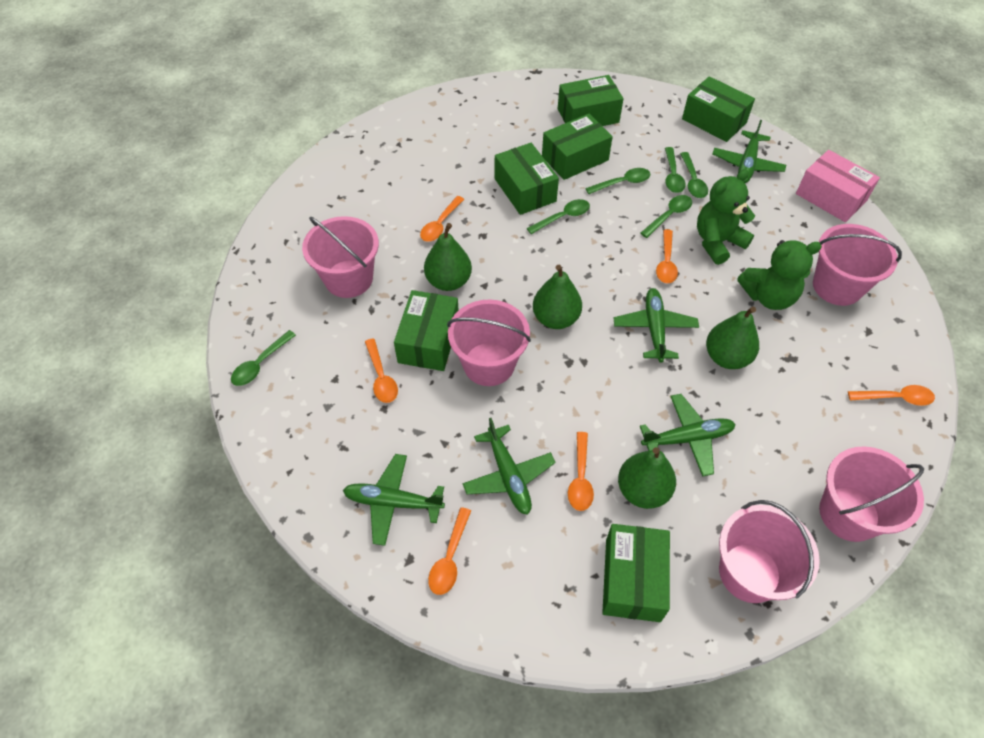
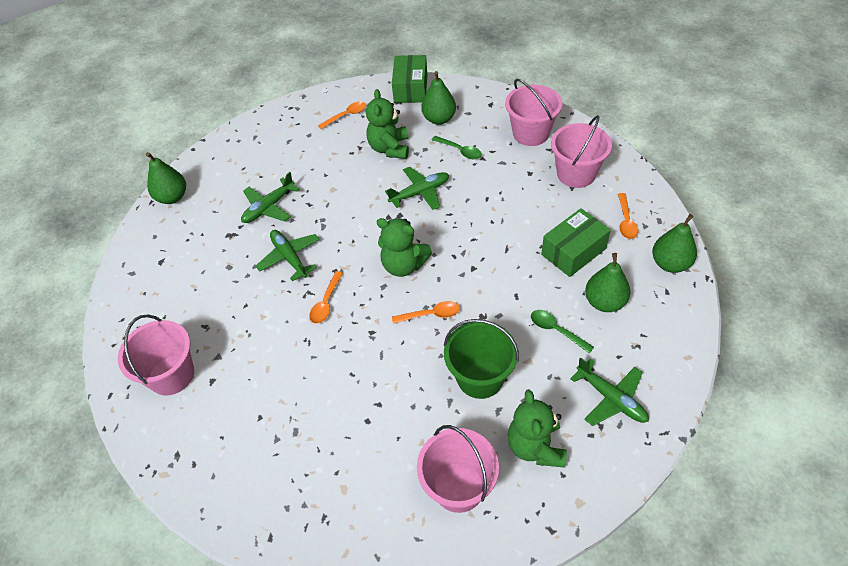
green box: 6 -> 2
green bucket: 0 -> 1
green plane: 5 -> 4
green spoon: 6 -> 2
green teddy bear: 2 -> 3
orange spoon: 6 -> 4
pink box: 1 -> 0
pink bucket: 5 -> 4

